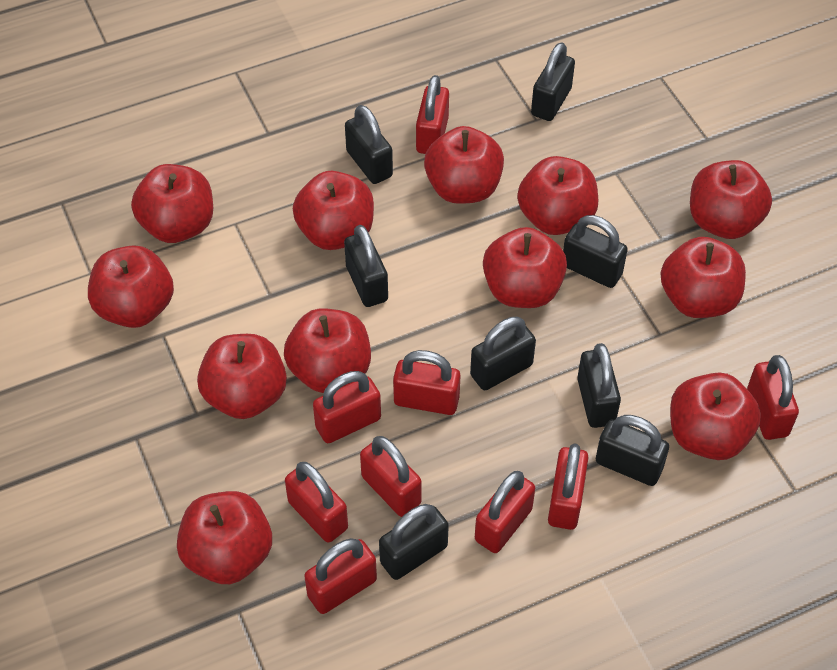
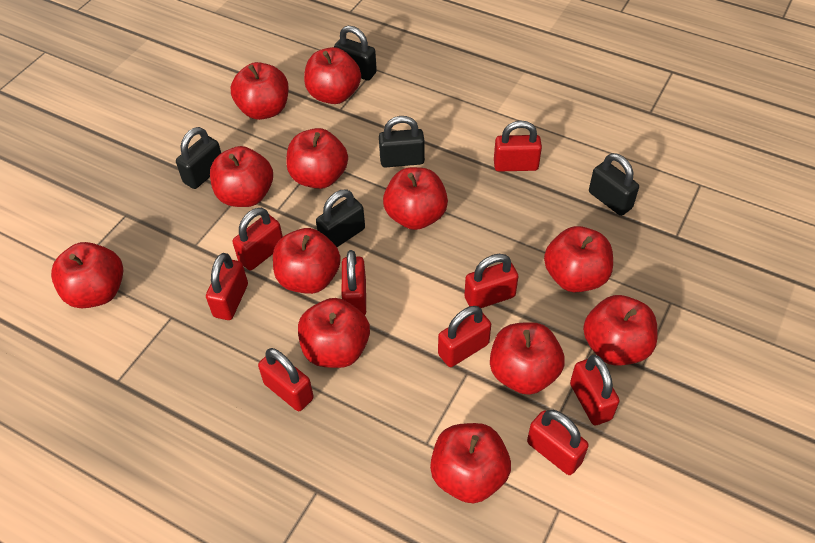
black padlock: 8 -> 5

